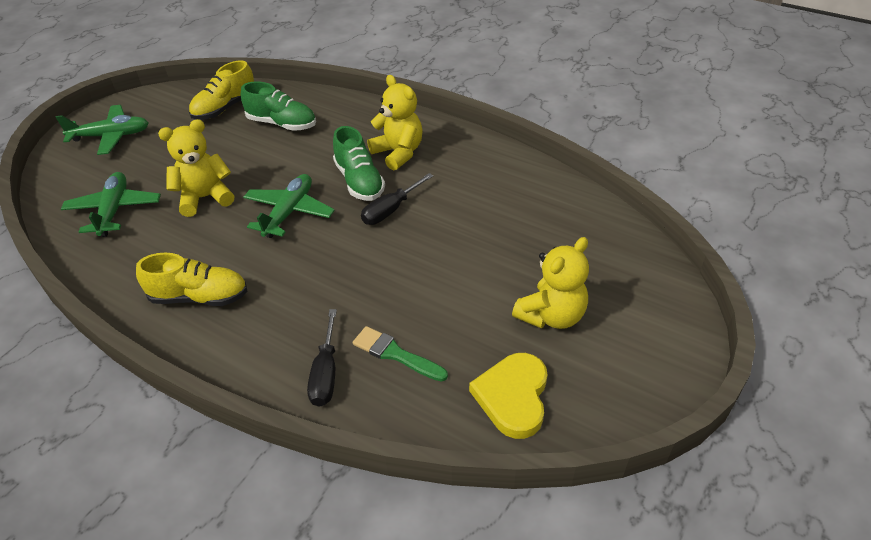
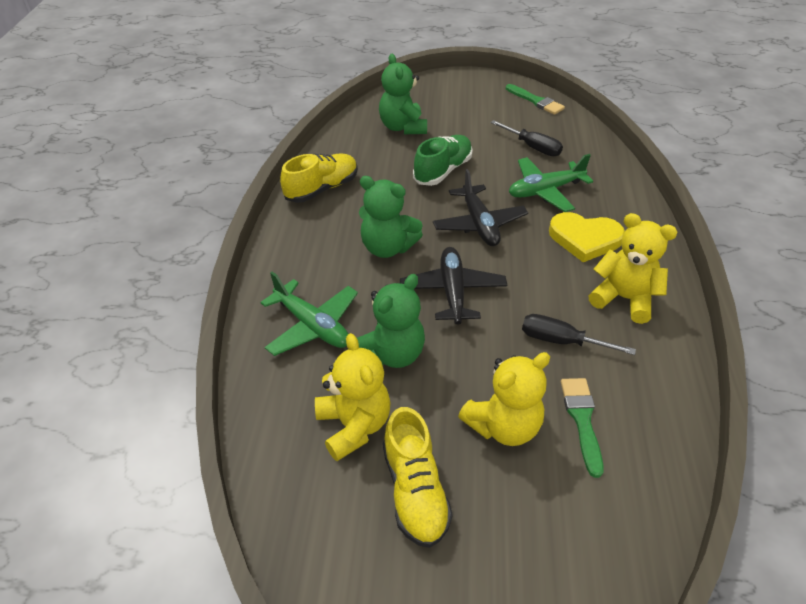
black plane: 0 -> 2
green brush: 1 -> 2
green plane: 3 -> 2
green shoe: 2 -> 1
green teddy bear: 0 -> 3

